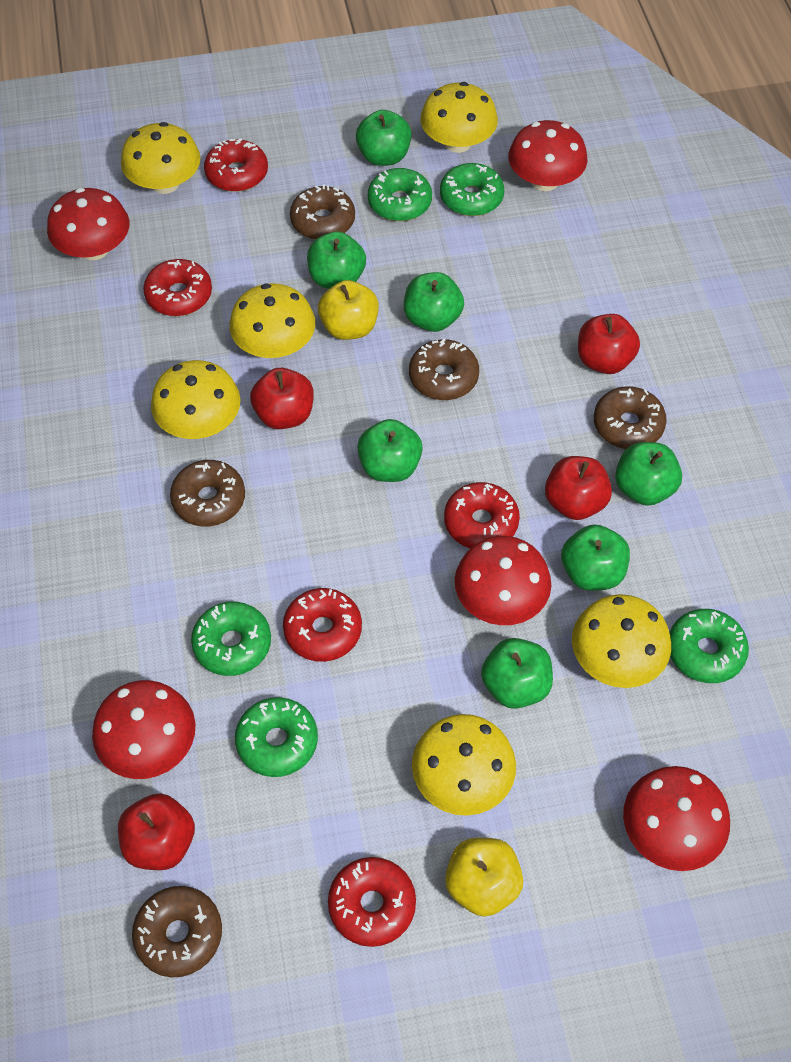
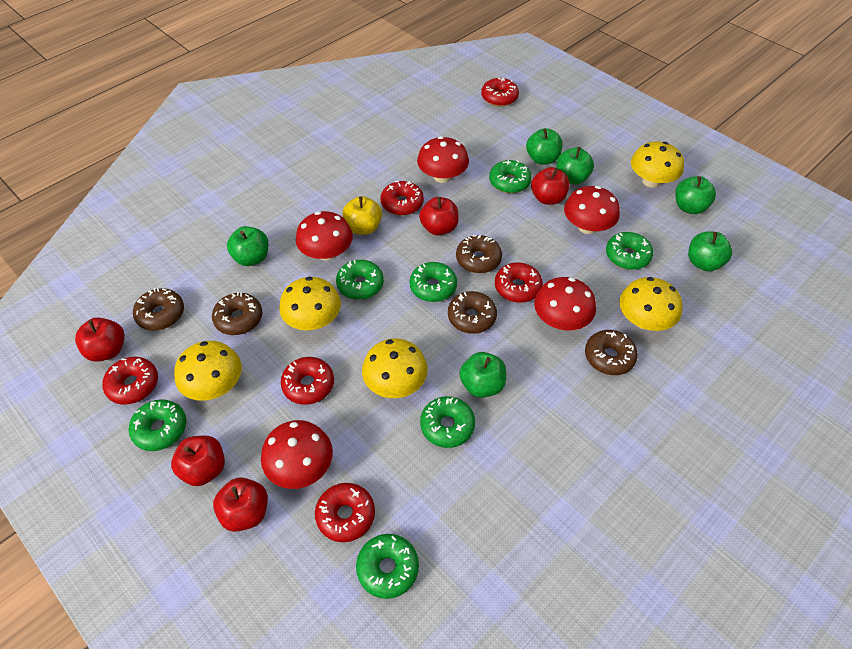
green apple: 7 -> 6
green donut: 5 -> 7
red apple: 4 -> 5
red donut: 5 -> 6
yellow apple: 2 -> 1
yellow mushroom: 6 -> 5

